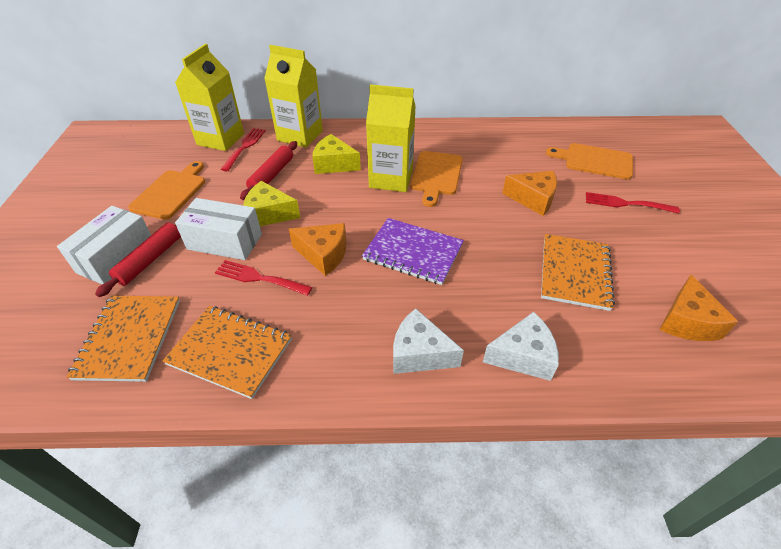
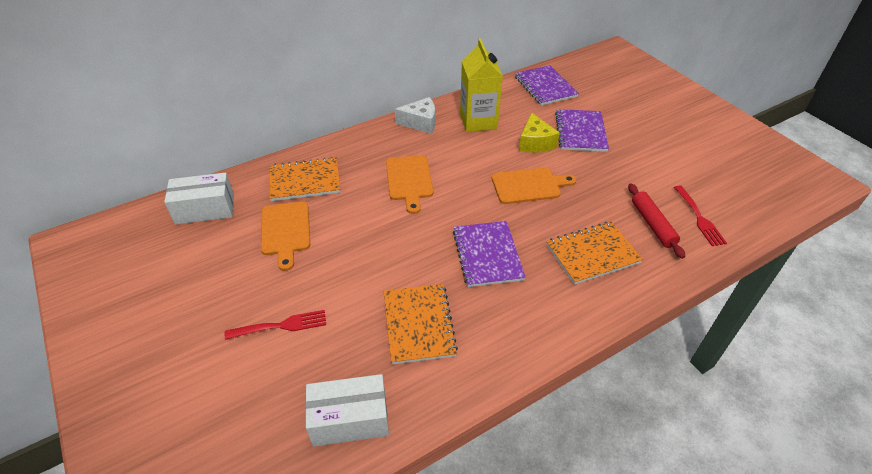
orange cheese: 3 -> 0
purple notebook: 1 -> 3
red fork: 3 -> 2
red rolling pin: 2 -> 1
white cheese: 2 -> 1
yellow carton: 3 -> 1
yellow cheese: 2 -> 1

